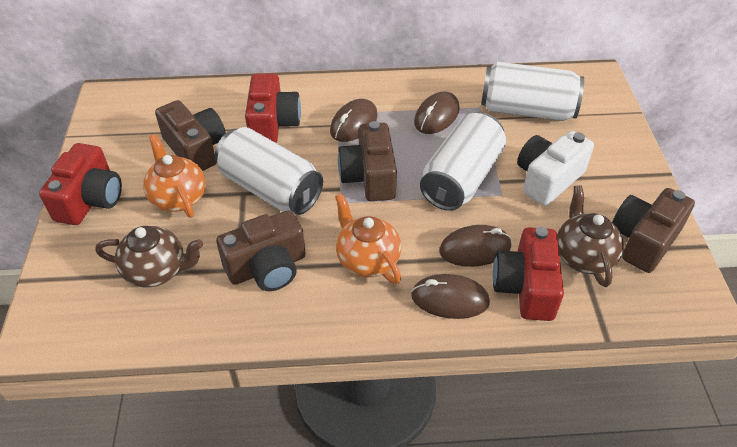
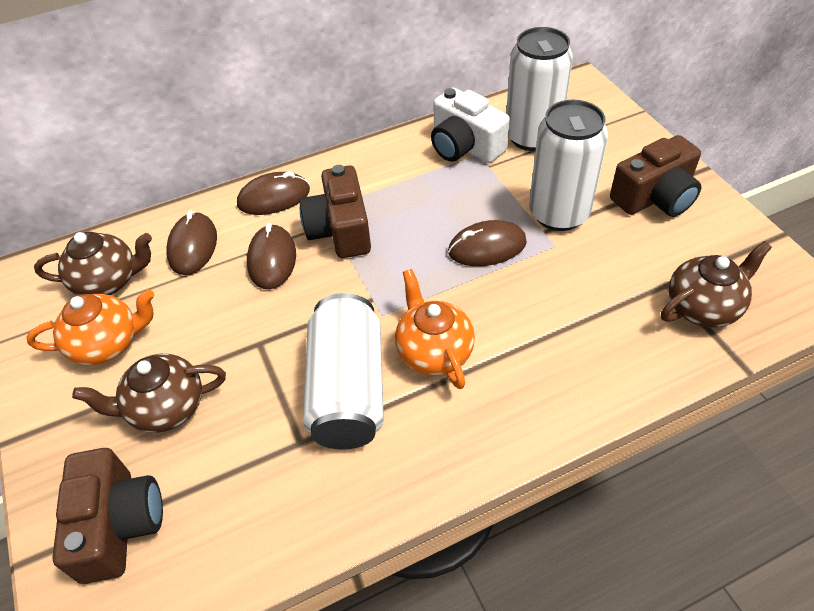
brown camera: 4 -> 3
brown teapot: 2 -> 3
red camera: 3 -> 0

